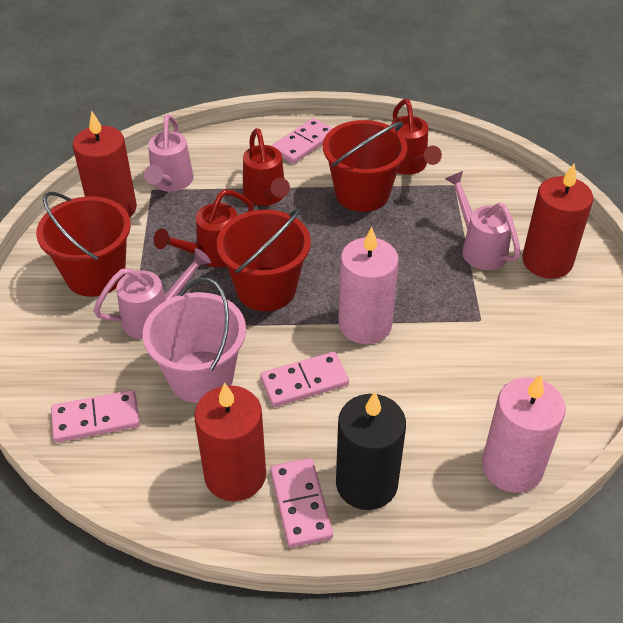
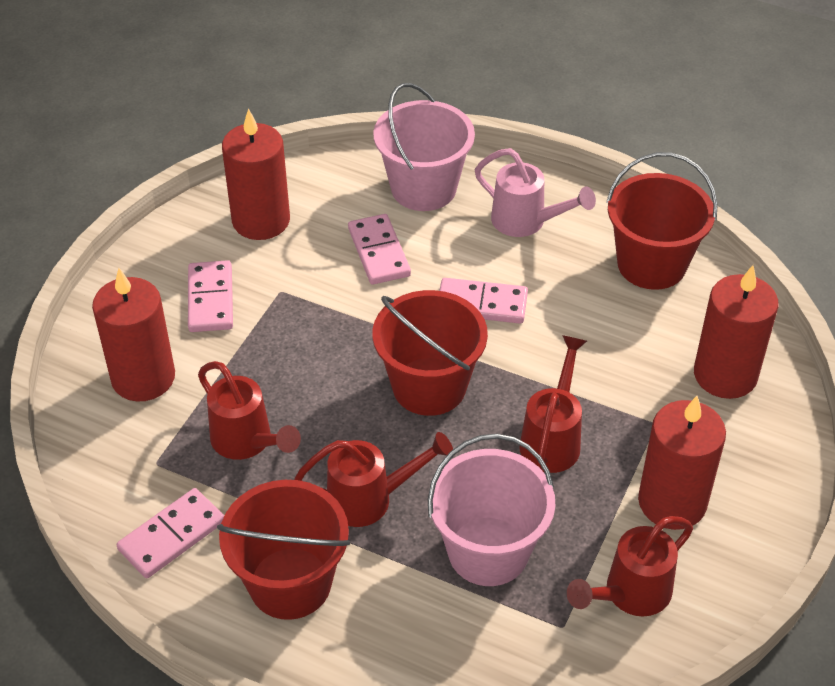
black candle: 1 -> 0
pink bucket: 1 -> 2
pink candle: 2 -> 0
pink watering can: 3 -> 1
red candle: 3 -> 4
red watering can: 3 -> 4

